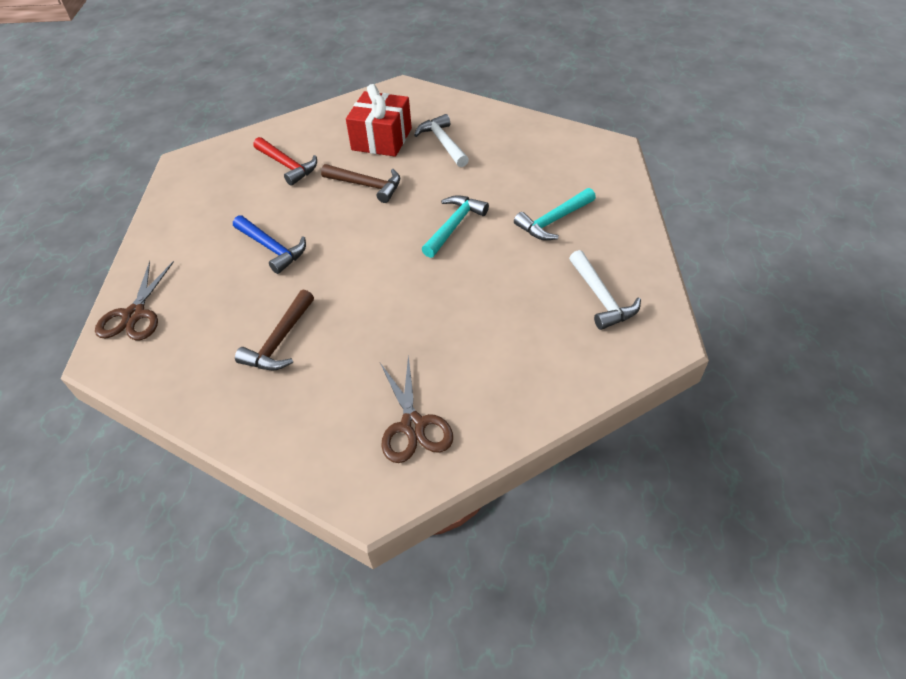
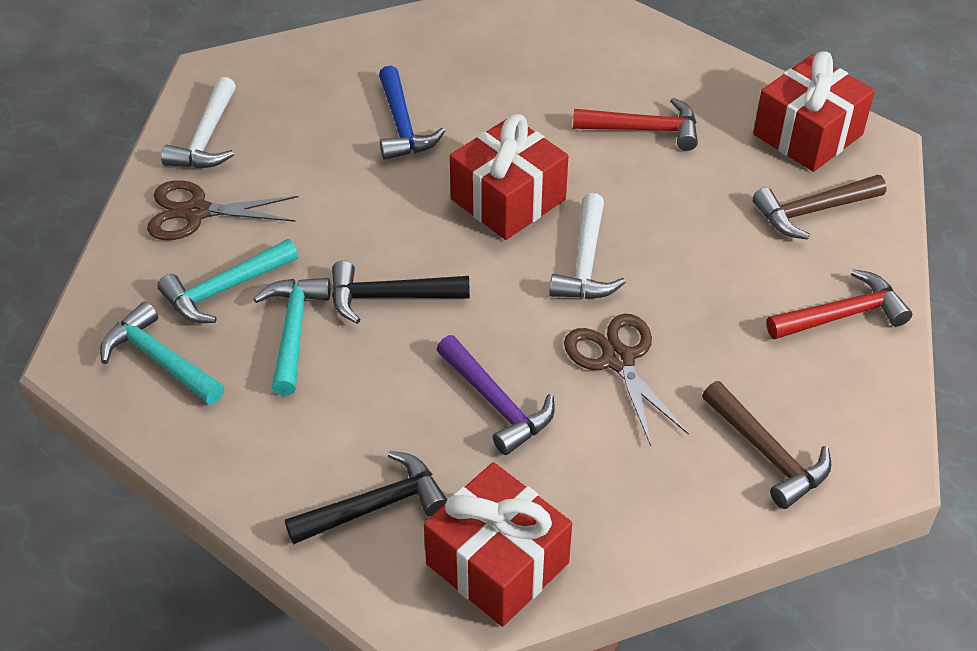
black hammer: 0 -> 2
purple hammer: 0 -> 1
red gift: 1 -> 3
red hammer: 1 -> 2
turquoise hammer: 2 -> 3

